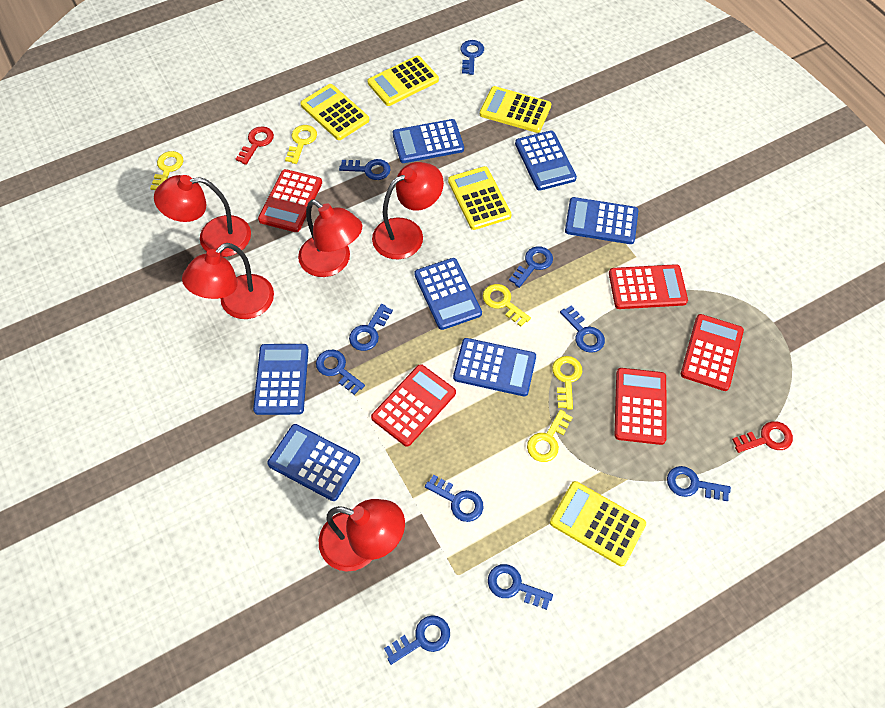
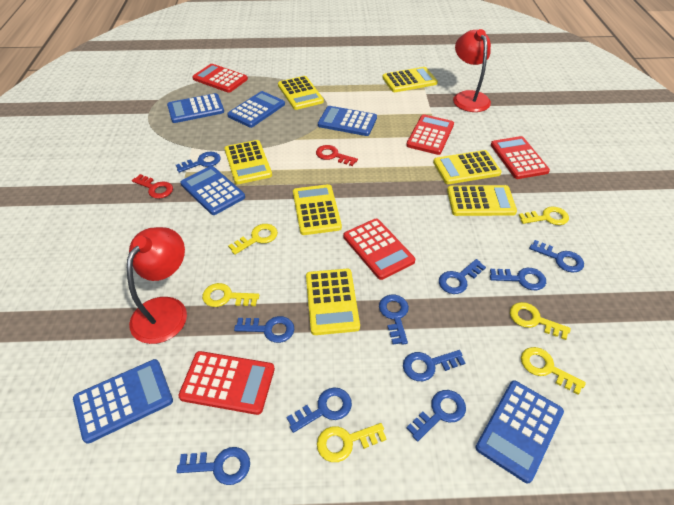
blue calculator: 7 -> 6
red lamp: 5 -> 2
yellow calculator: 5 -> 7
yellow key: 5 -> 6

